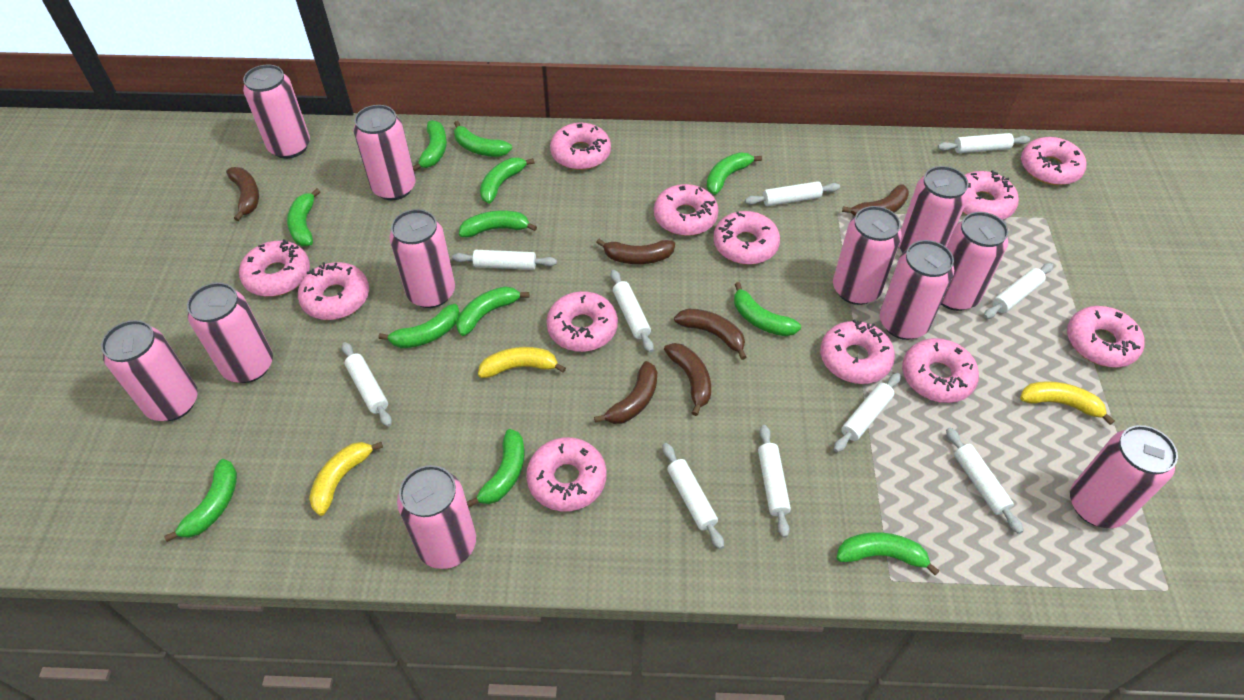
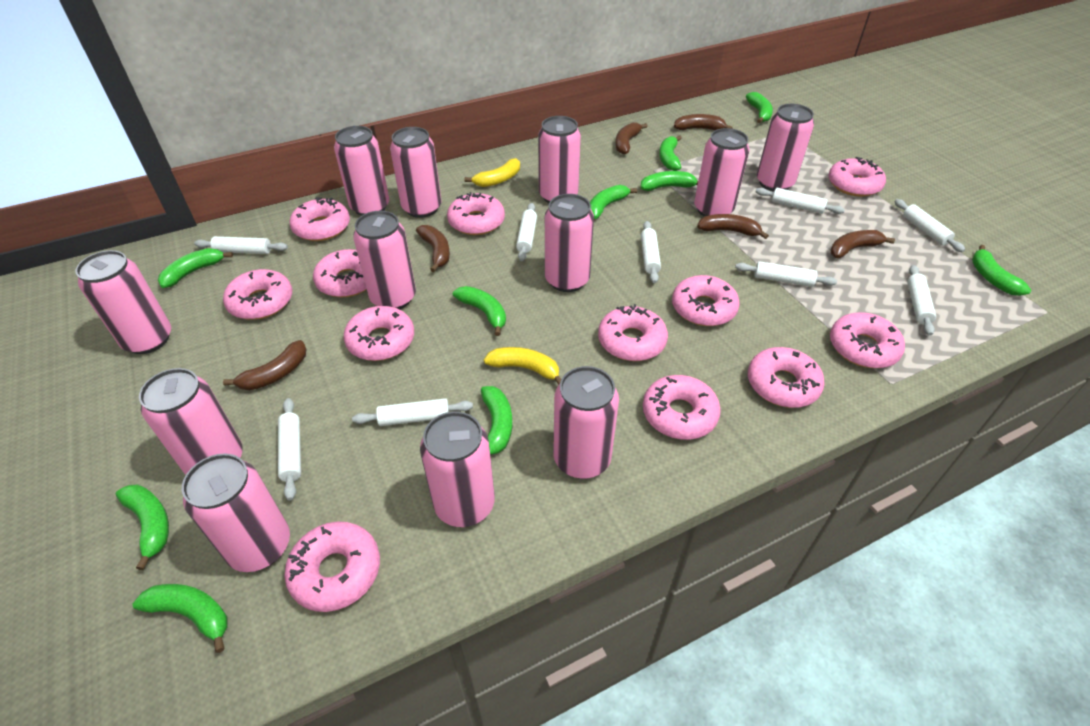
green banana: 12 -> 10
pink can: 11 -> 12
white rolling pin: 10 -> 9
yellow banana: 3 -> 2

